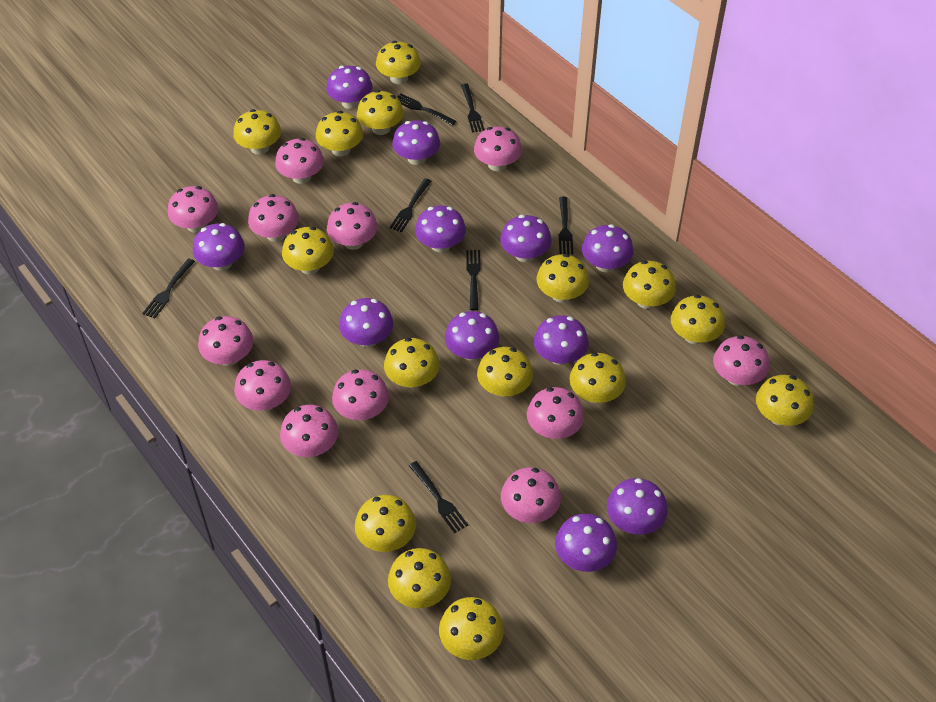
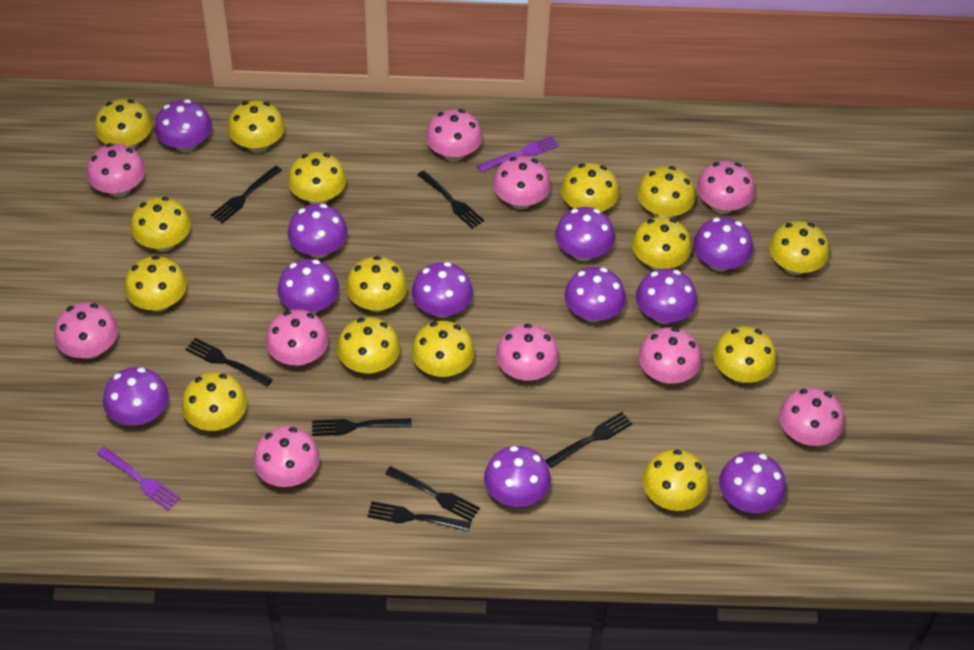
pink mushroom: 12 -> 10
purple fork: 0 -> 2

